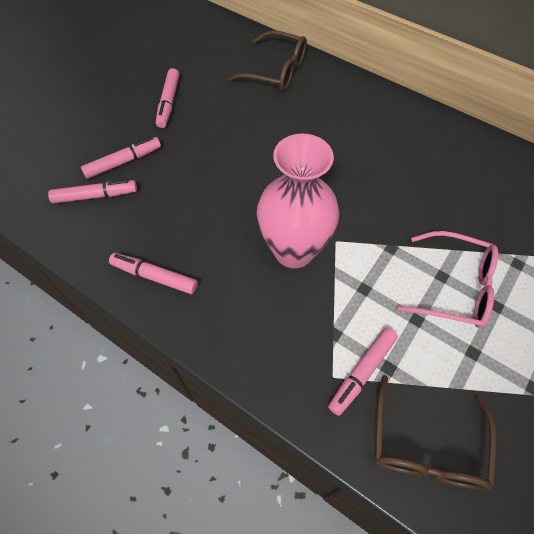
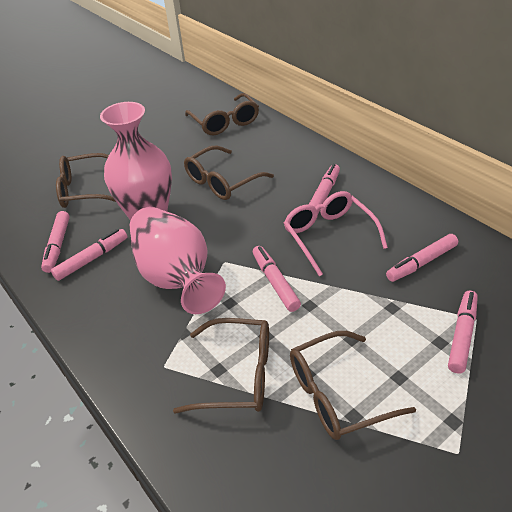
brown glasses: 2 -> 5
pink marker: 5 -> 6
pink vase: 1 -> 2

